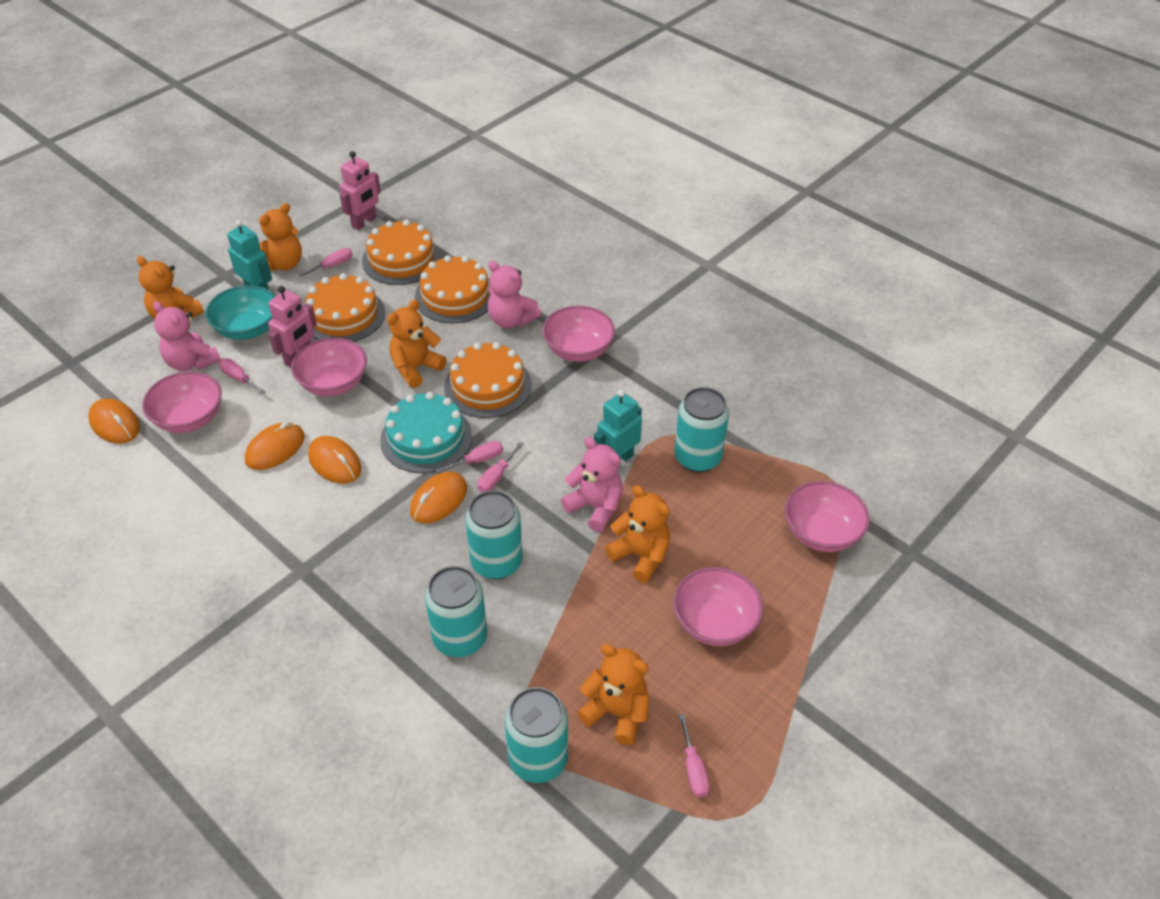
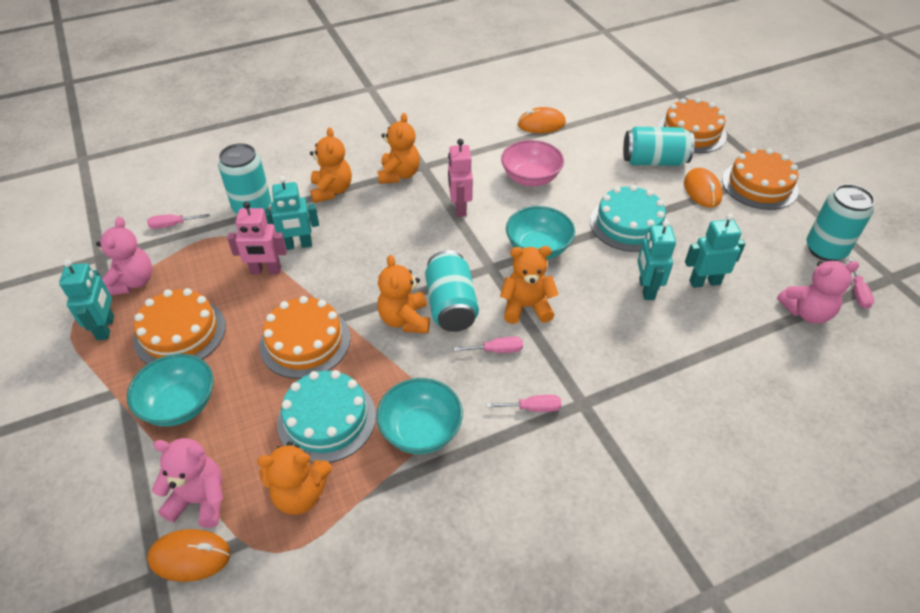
orange mouse: 4 -> 3
pink bowl: 5 -> 1
pink screwdriver: 5 -> 4
turquoise bowl: 1 -> 3
turquoise cake: 1 -> 2
turquoise robot: 2 -> 4

